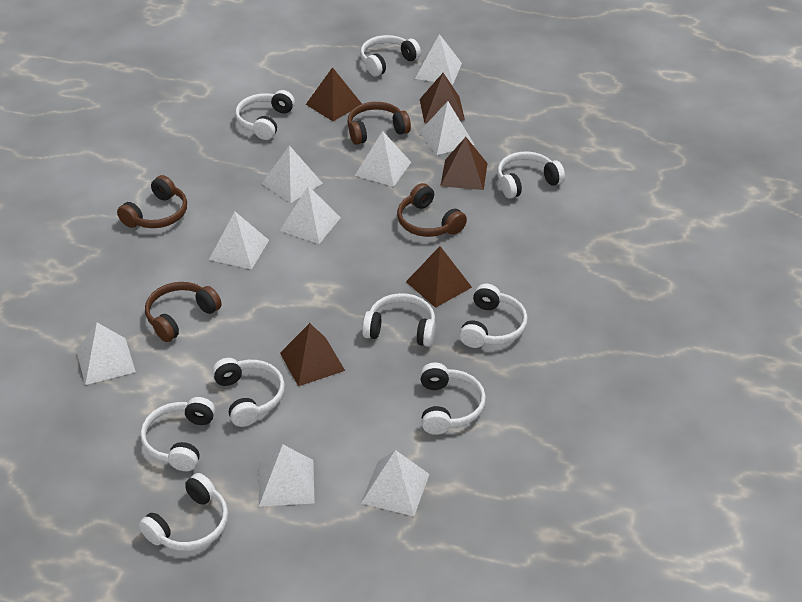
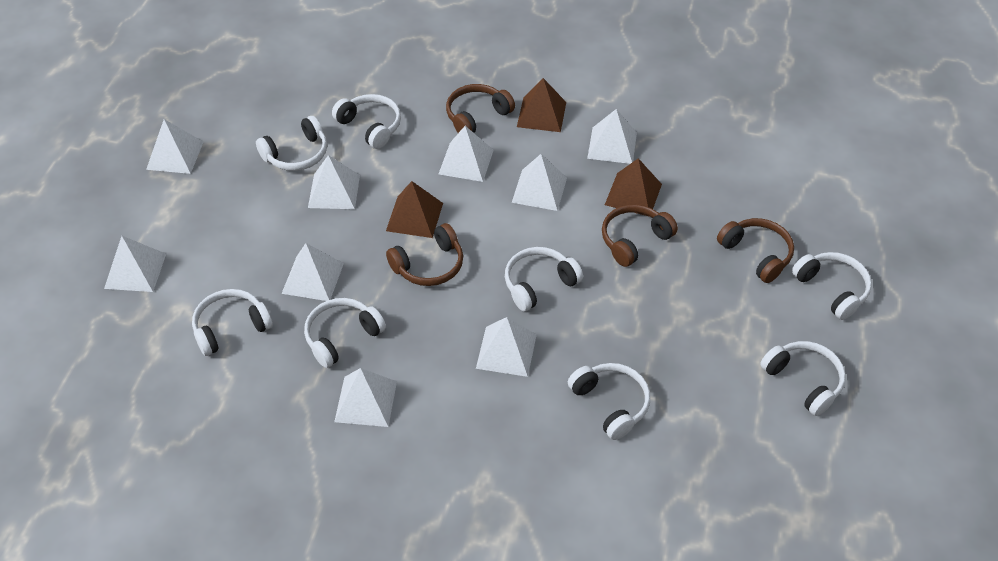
brown pyramid: 5 -> 3
white headphones: 9 -> 8

